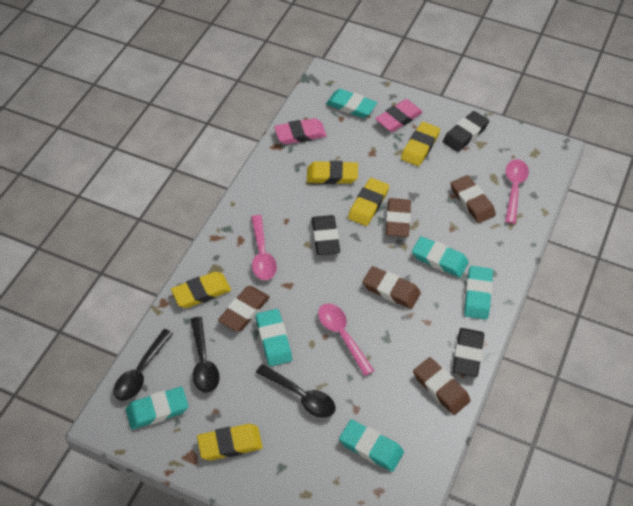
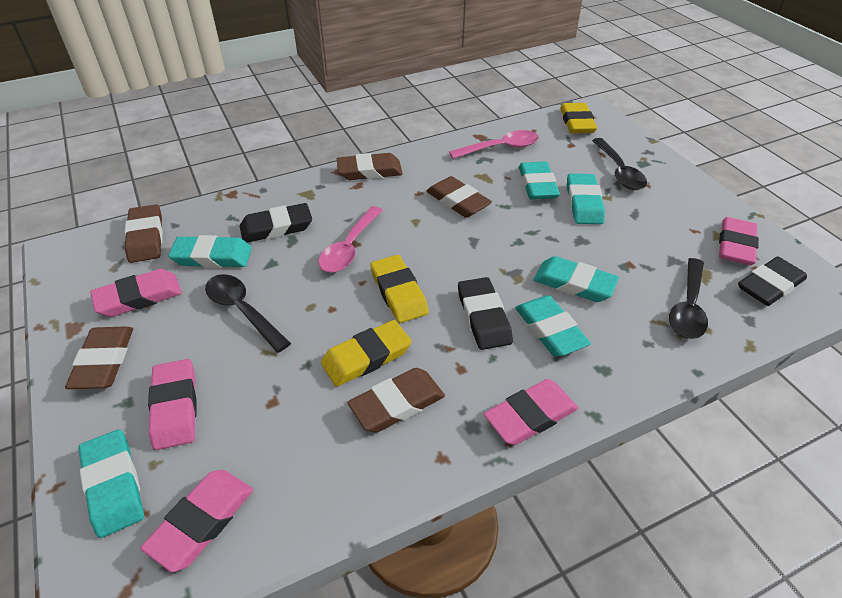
pink eraser: 2 -> 5
pink spoon: 3 -> 2
yellow eraser: 5 -> 3

